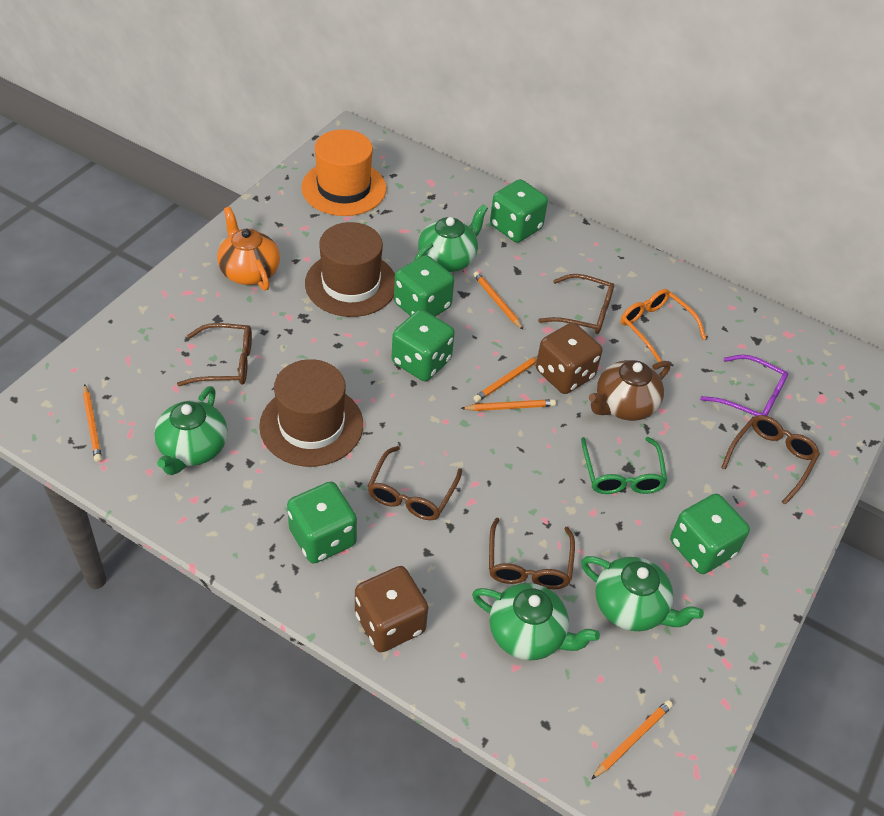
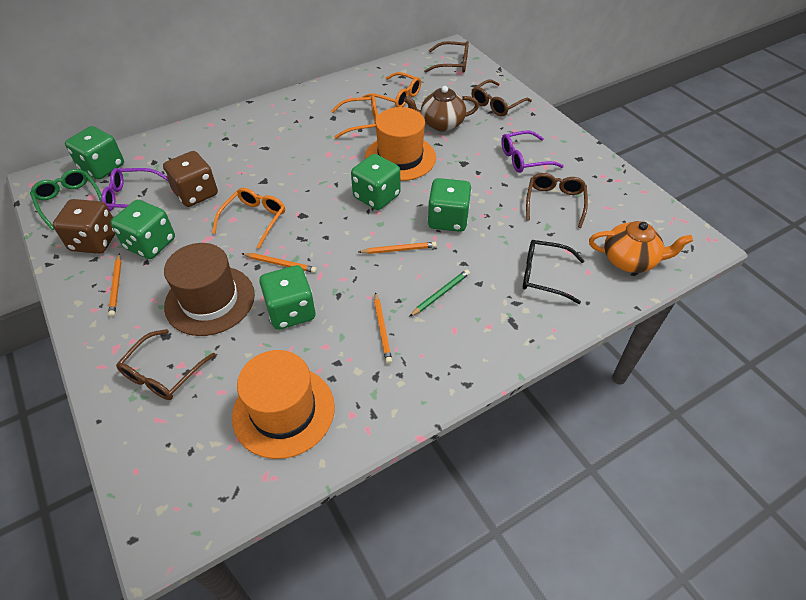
black glasses: 0 -> 1
brown glasses: 5 -> 4
brown hat: 2 -> 1
green pencil: 0 -> 1
green teapot: 4 -> 0
orange glasses: 1 -> 3
orange hat: 1 -> 2
orange pencil: 5 -> 4
purple glasses: 1 -> 2

